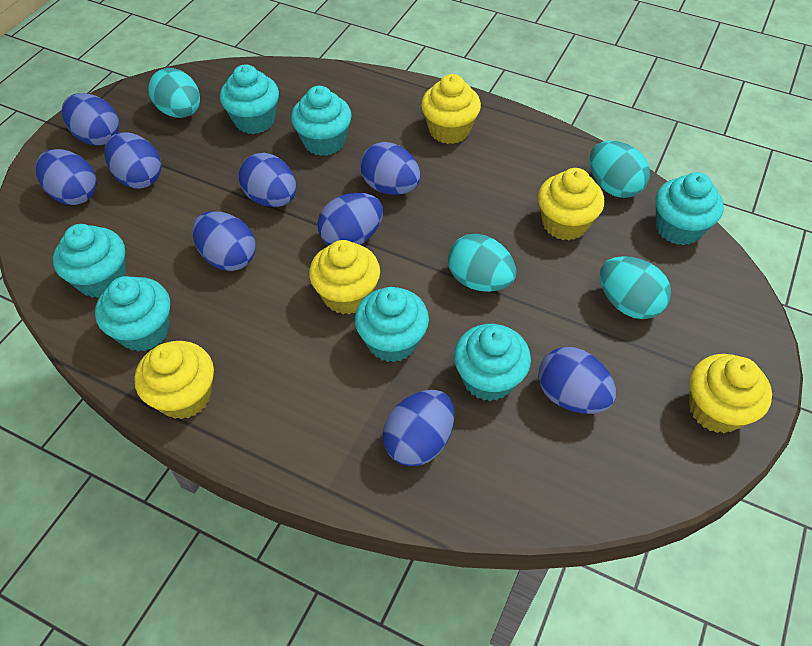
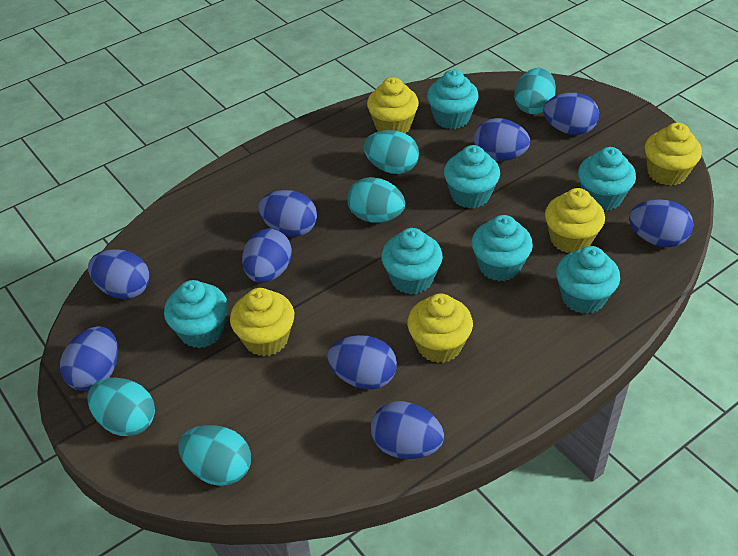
turquoise egg: 4 -> 5

